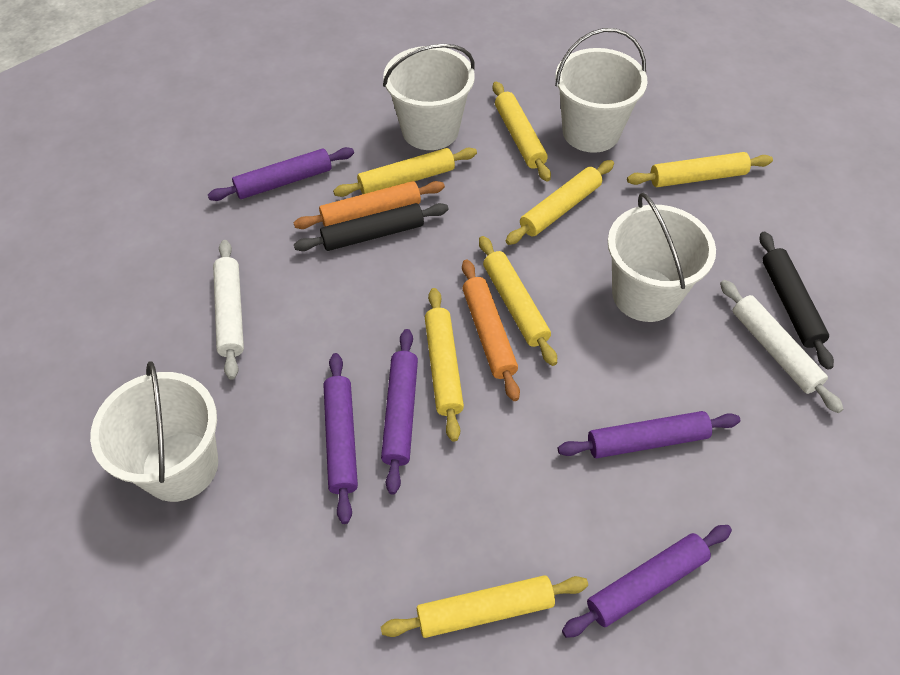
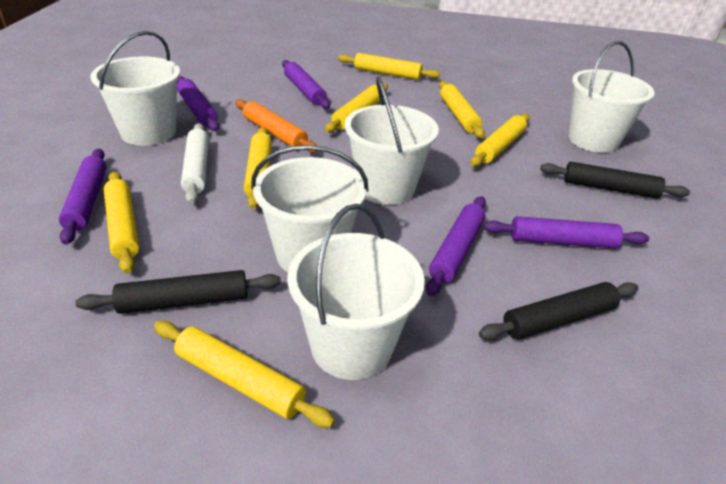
black rolling pin: 2 -> 3
orange rolling pin: 2 -> 1
white bucket: 4 -> 5
white rolling pin: 2 -> 1

